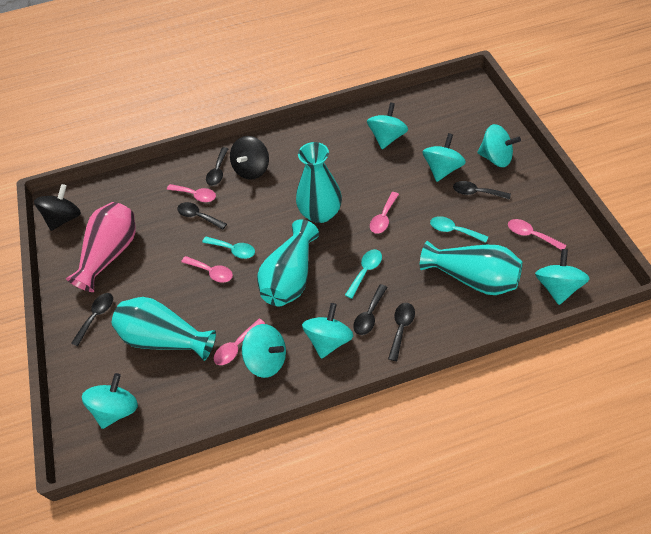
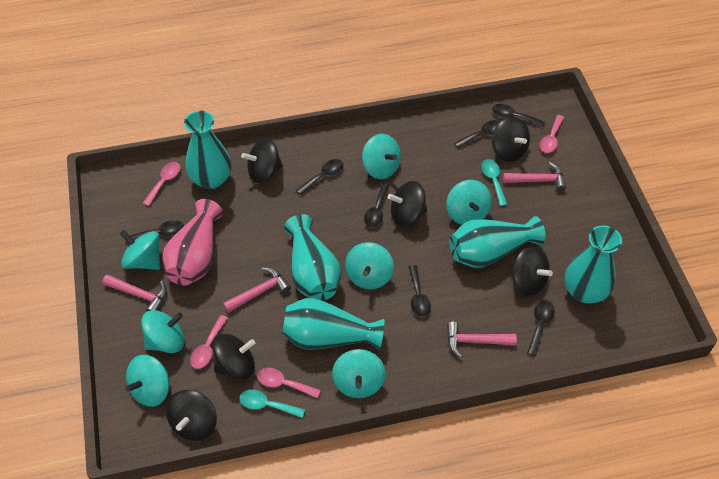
black spinning top: 2 -> 6
black spoon: 6 -> 7
pink hammer: 0 -> 4
pink spoon: 5 -> 4
turquoise spoon: 3 -> 2
turquoise vase: 4 -> 5

